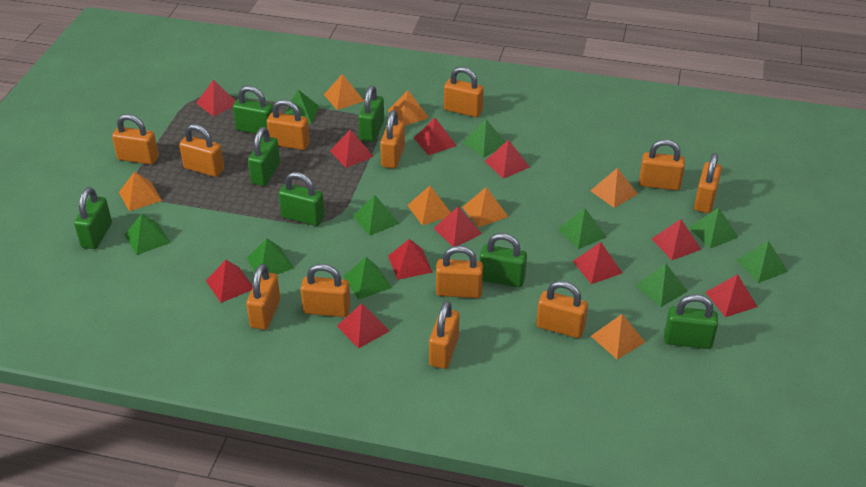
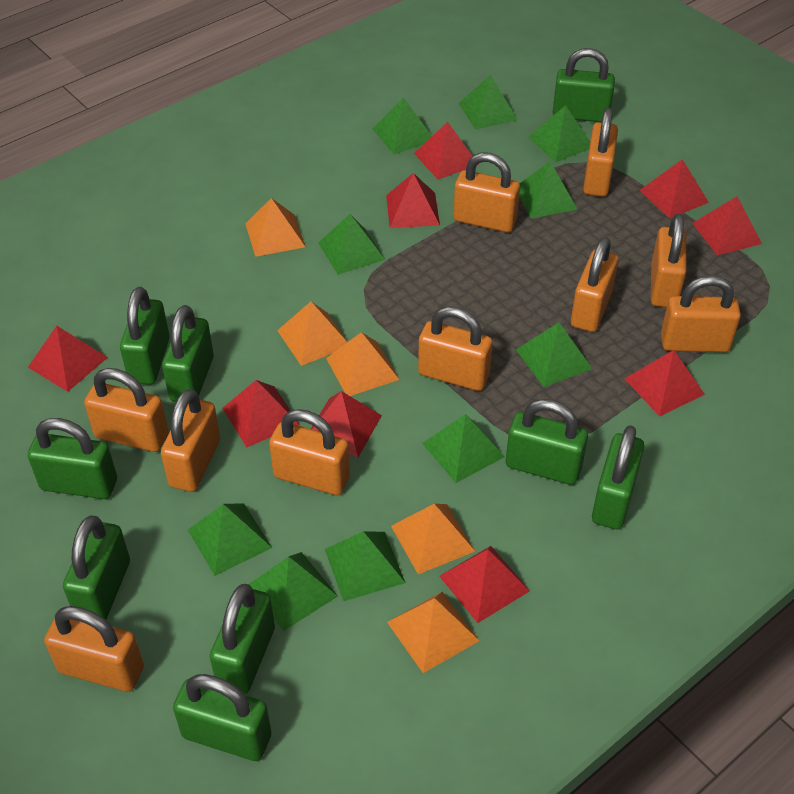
green padlock: 7 -> 9
orange padlock: 12 -> 10
orange pyramid: 7 -> 5
red pyramid: 11 -> 9

